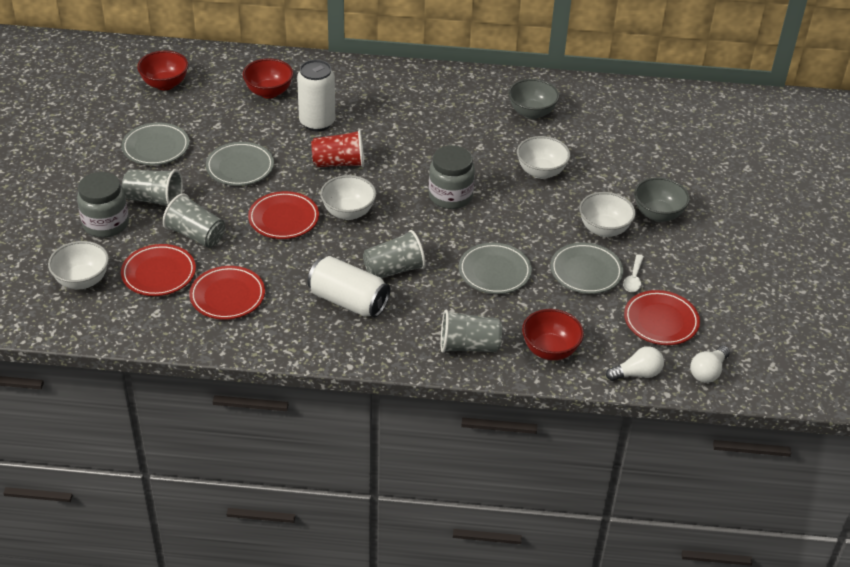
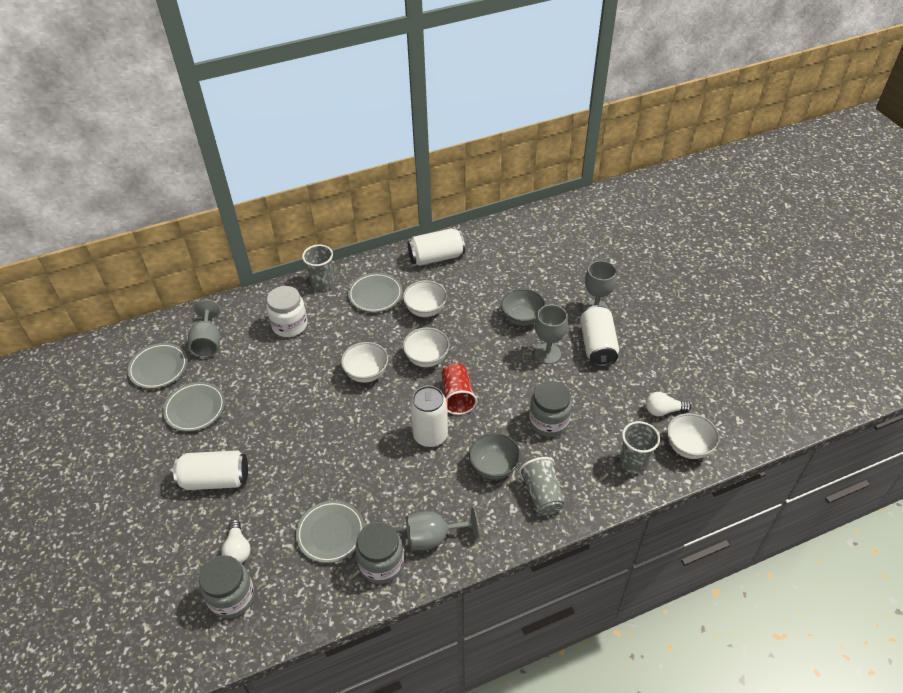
grey cup: 4 -> 3
grey goblet: 0 -> 4
grey jar: 2 -> 3
red bowl: 3 -> 0
red plate: 4 -> 0
white can: 2 -> 4
white jar: 0 -> 1
white spoon: 1 -> 0

